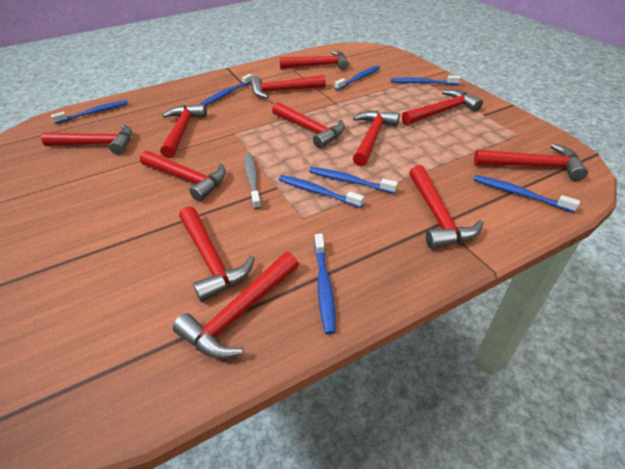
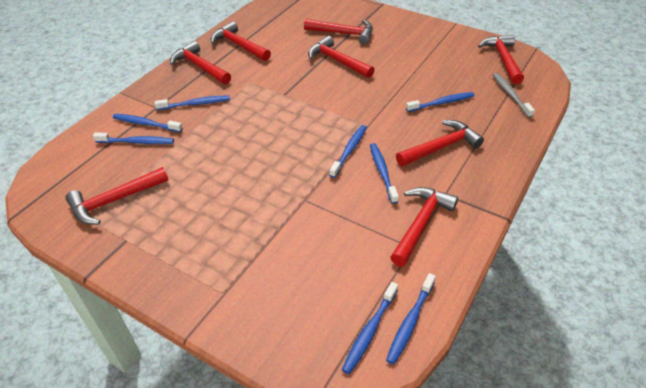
red hammer: 12 -> 8

